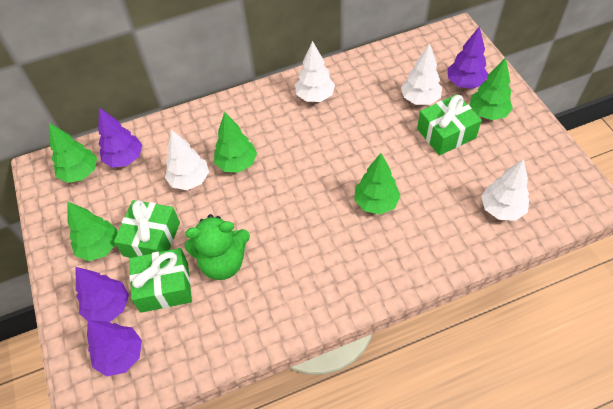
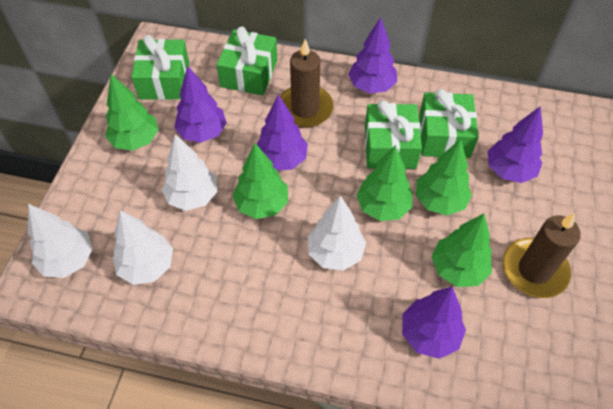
brown candle: 0 -> 2
green gift: 3 -> 4
green teddy bear: 1 -> 0
purple tree: 4 -> 5

